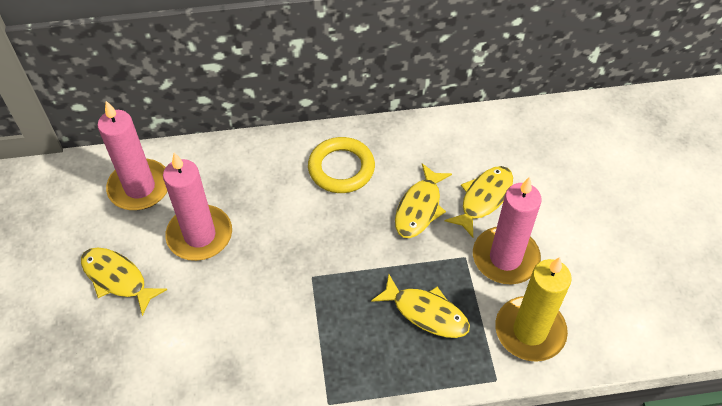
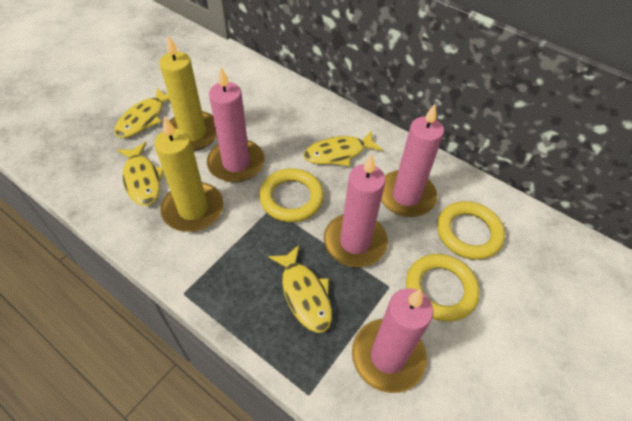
pink candle: 3 -> 4
yellow candle: 1 -> 2
yellow ring: 1 -> 3

